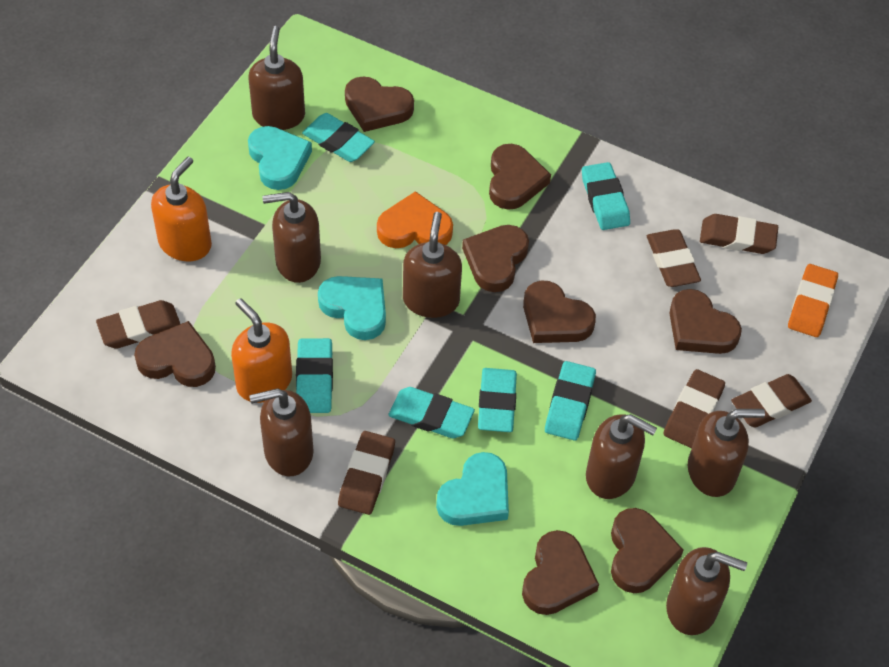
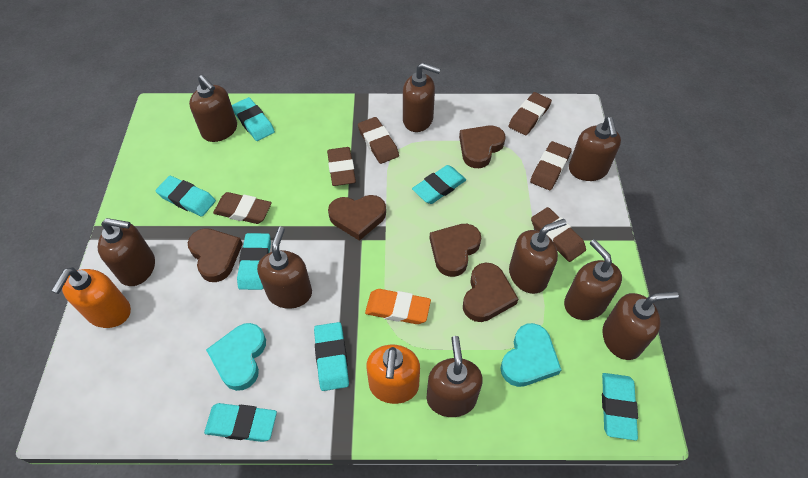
brown heart: 8 -> 5
brown soap dispenser: 7 -> 9
orange heart: 1 -> 0
turquoise eraser: 6 -> 7
turquoise heart: 3 -> 2

